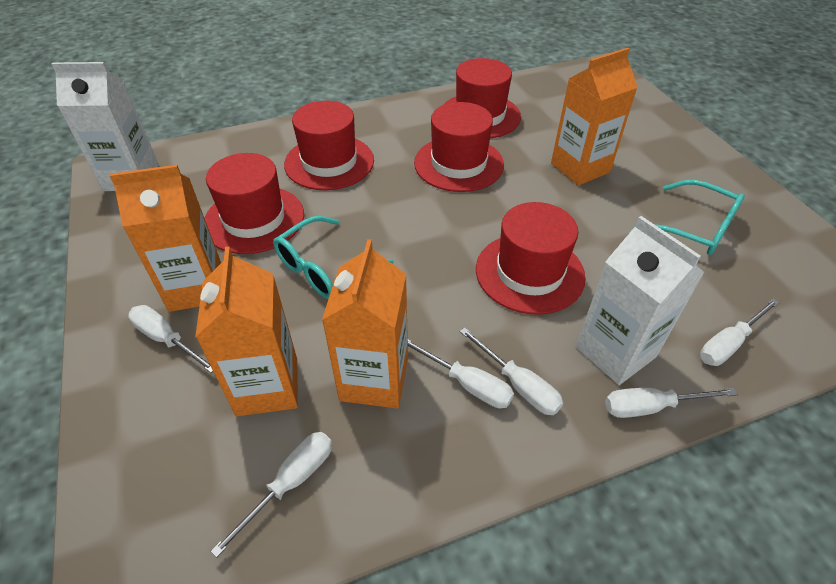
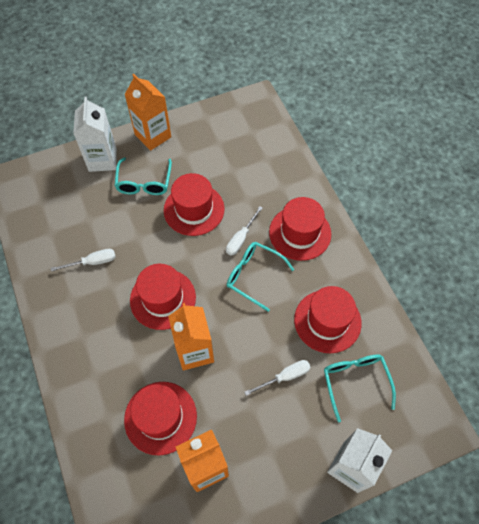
orange carton: 4 -> 3
turquoise glasses: 2 -> 3
white screwdriver: 6 -> 3

